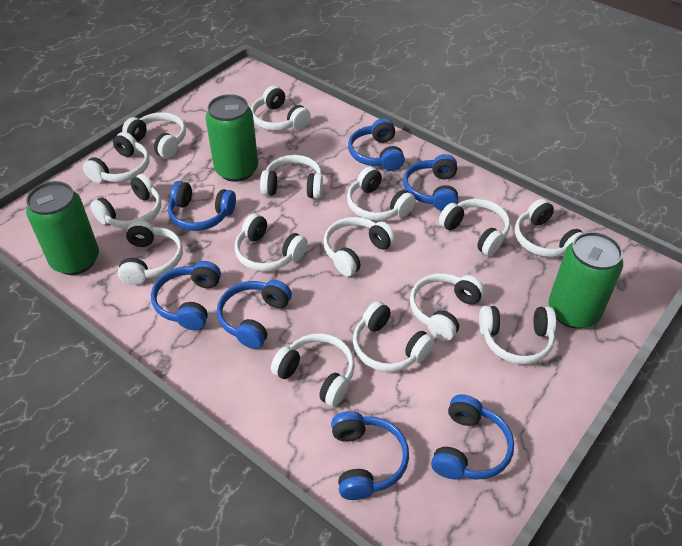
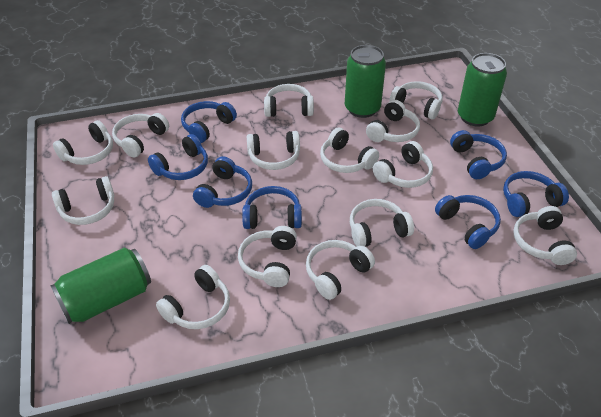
white headphones: 15 -> 14

